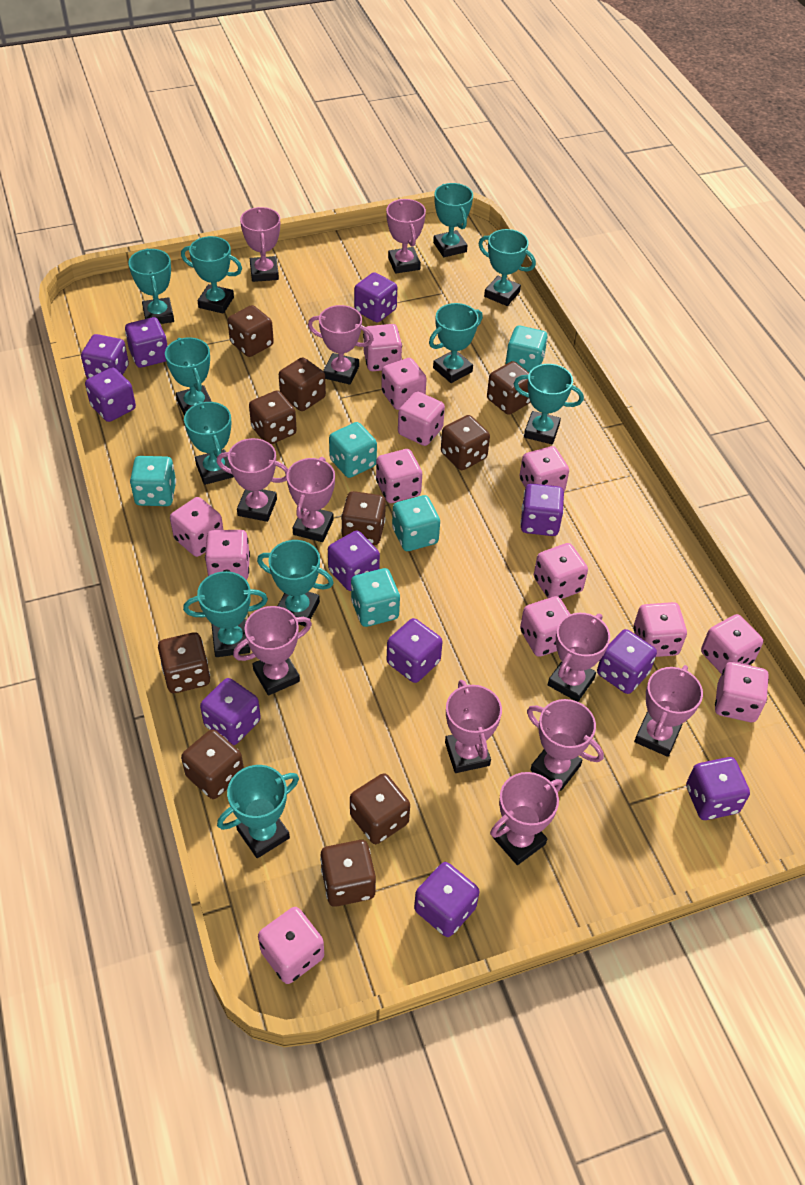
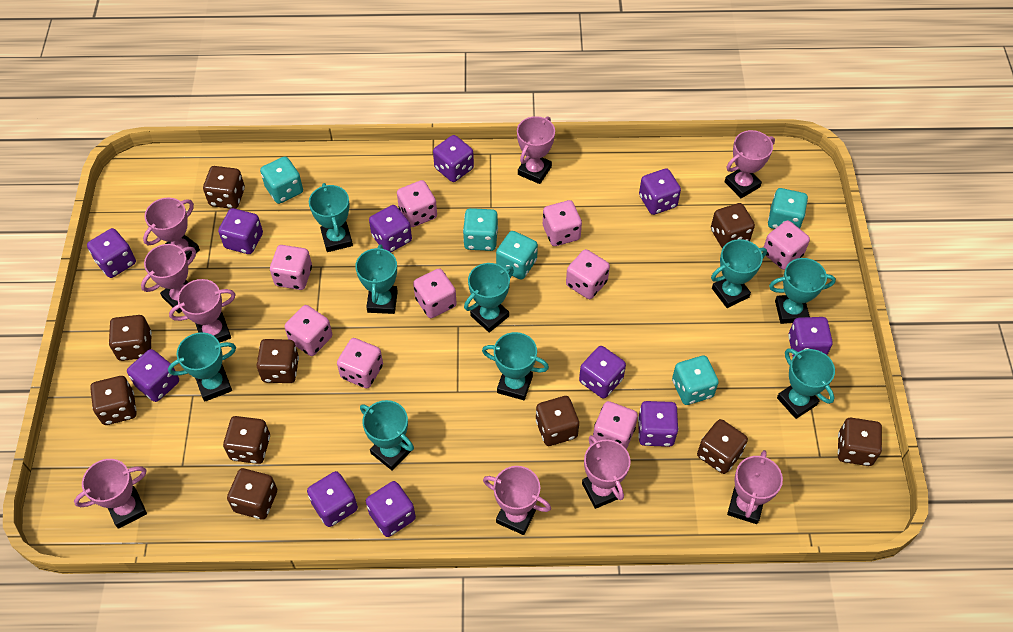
pink dice: 13 -> 9
pink trophy: 11 -> 9
turquoise trophy: 11 -> 9

